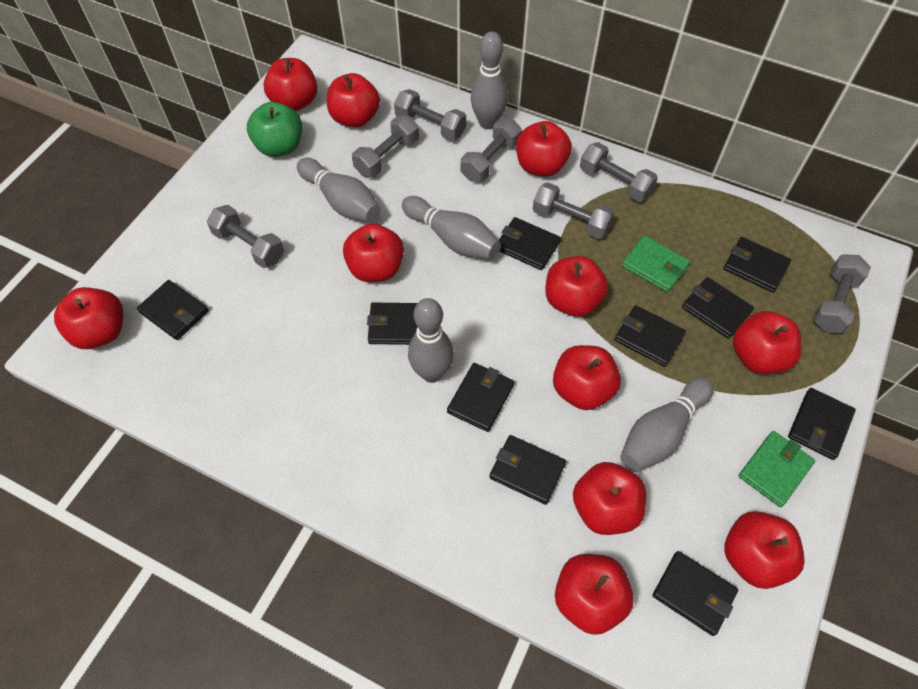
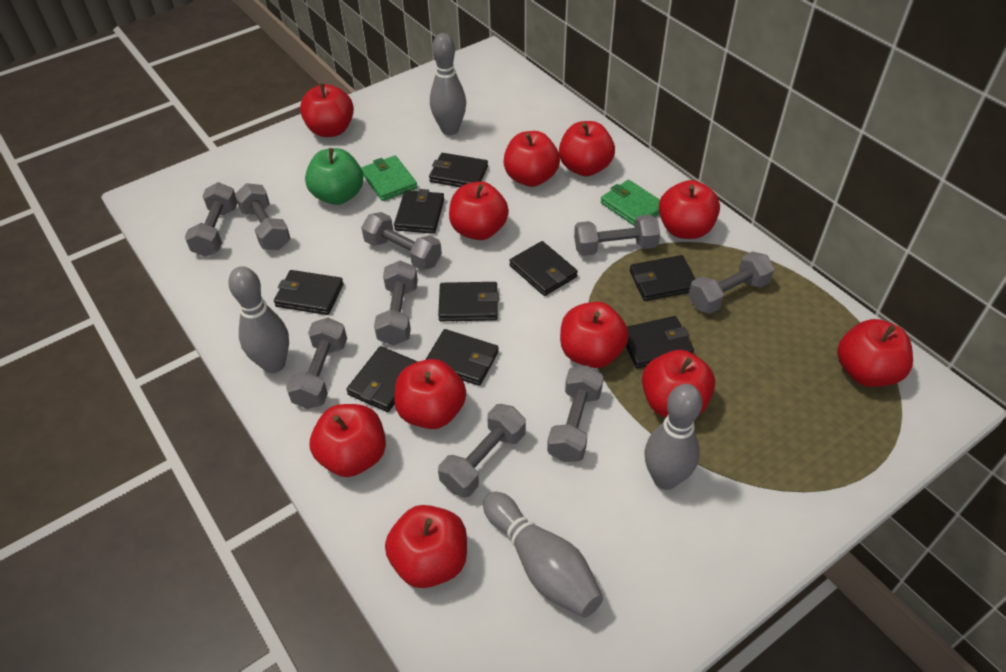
black wallet: 10 -> 9
grey bowling pin: 5 -> 4
grey dumbbell: 7 -> 9

